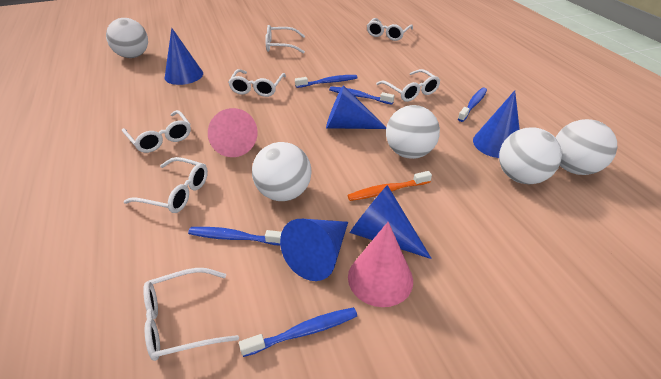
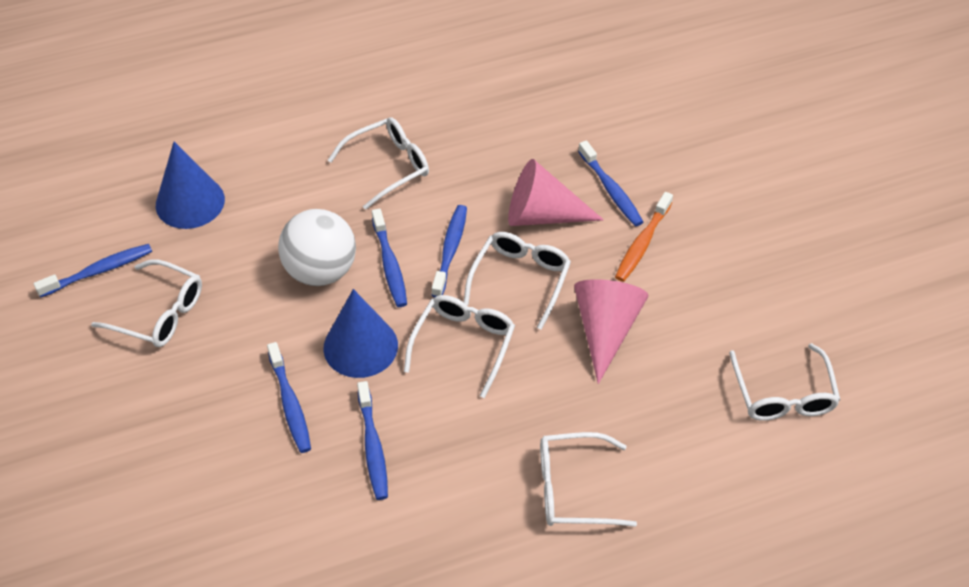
blue cone: 5 -> 2
blue toothbrush: 5 -> 6
white ball: 5 -> 1
white glasses: 7 -> 6

